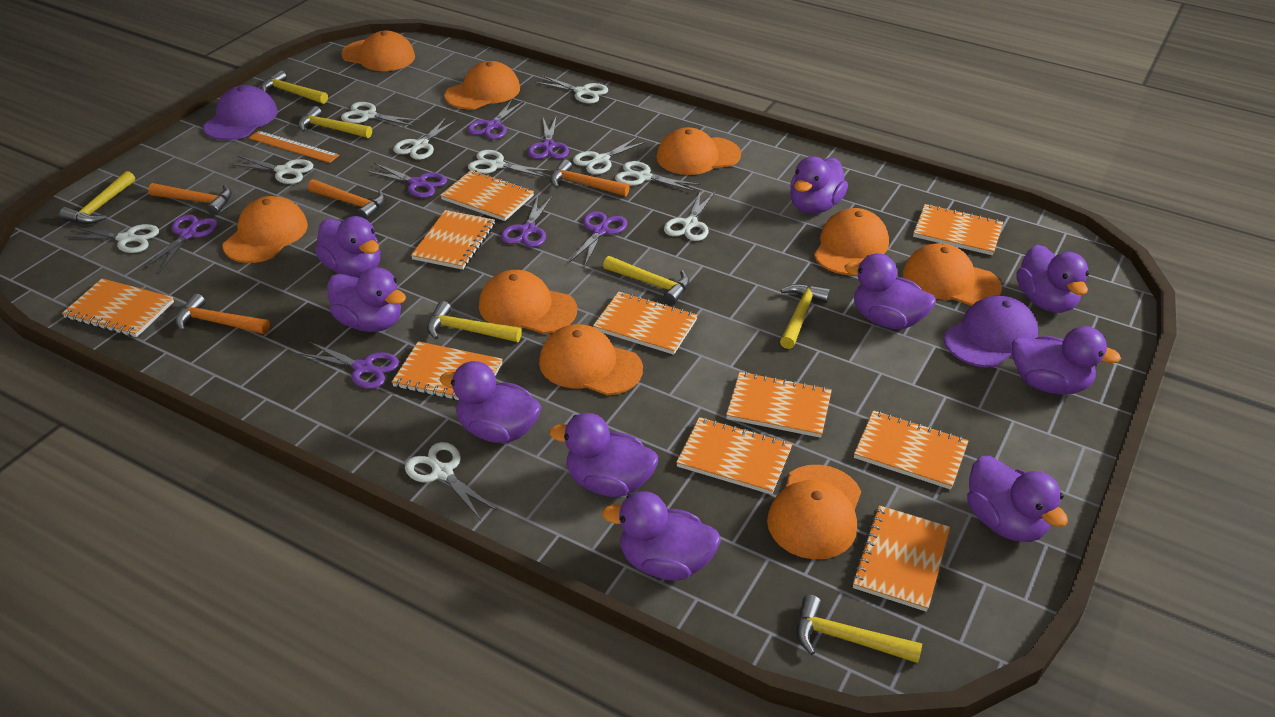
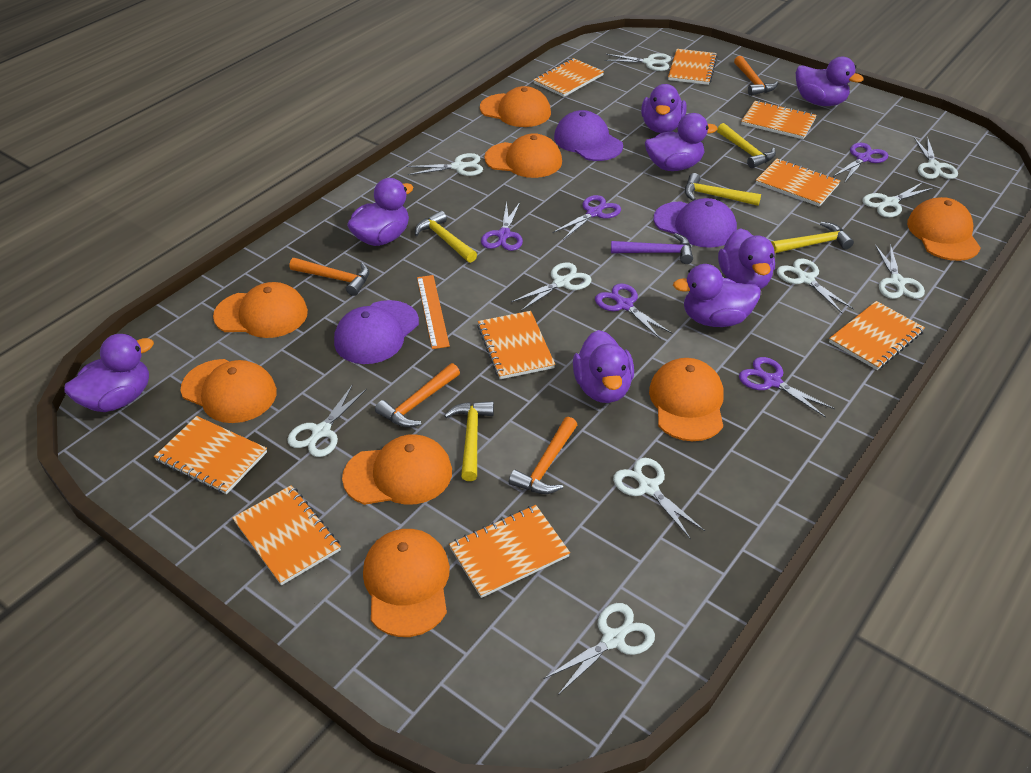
orange cap: 9 -> 8
orange notebook: 10 -> 9
purple cap: 2 -> 3
purple duck: 10 -> 8
purple hammer: 0 -> 1
purple scissors: 7 -> 5
yellow hammer: 7 -> 5

